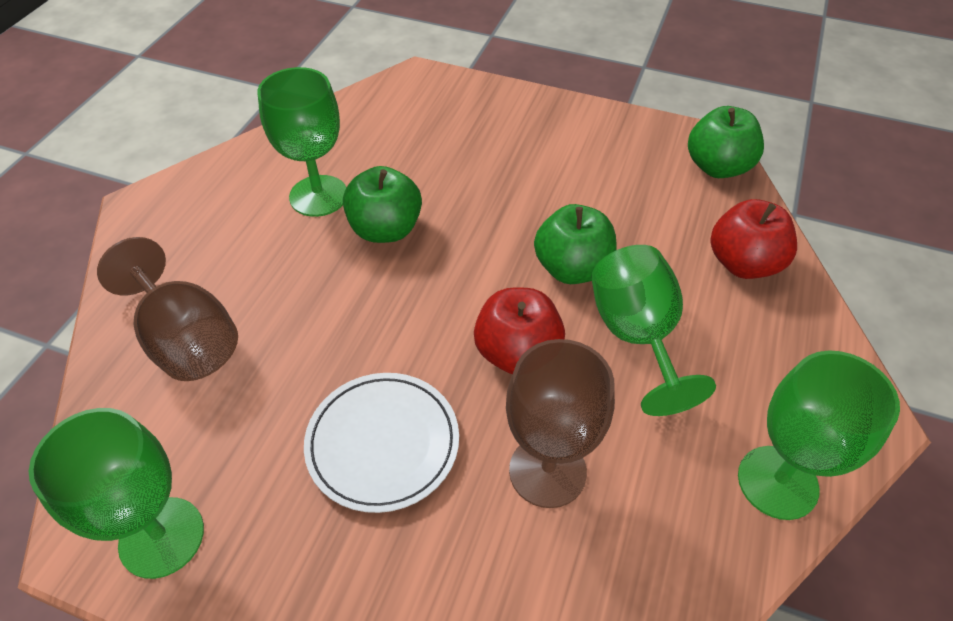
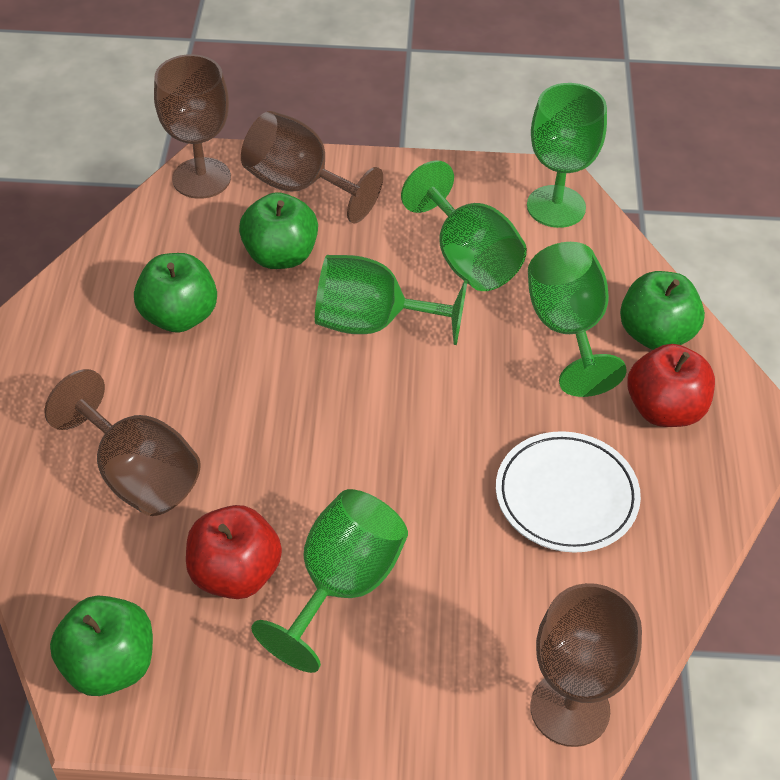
brown goblet: 2 -> 4
green apple: 3 -> 4
green goblet: 4 -> 5

